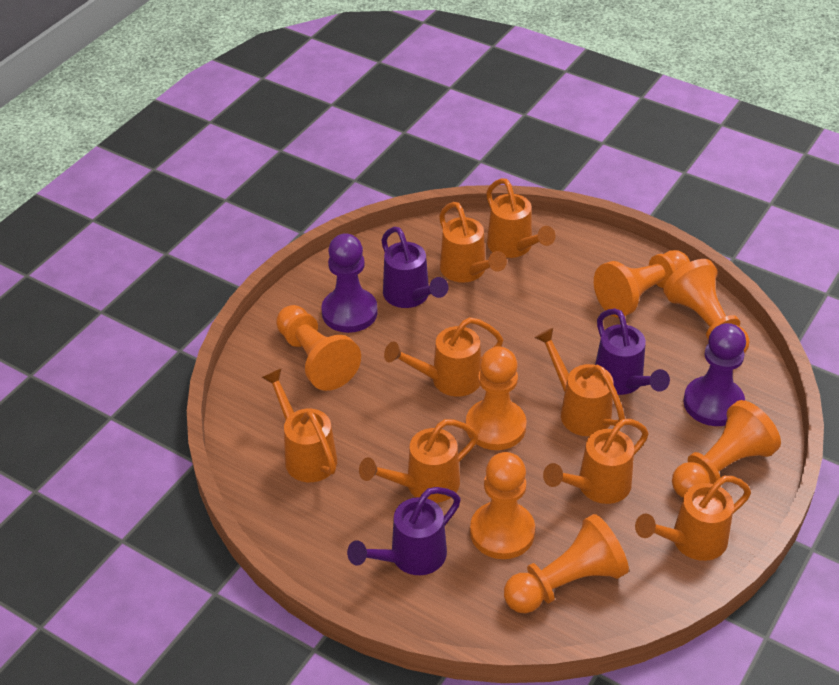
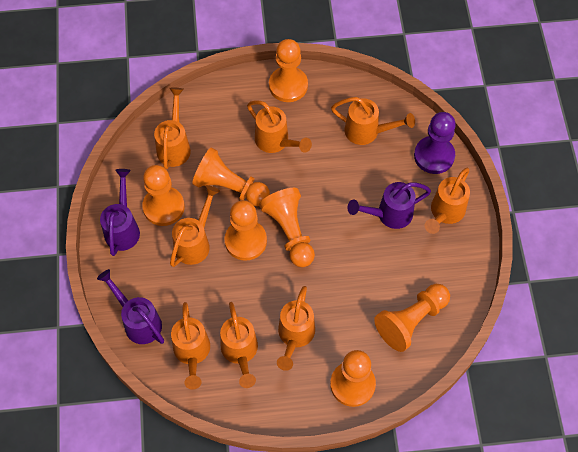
purple pawn: 2 -> 1

